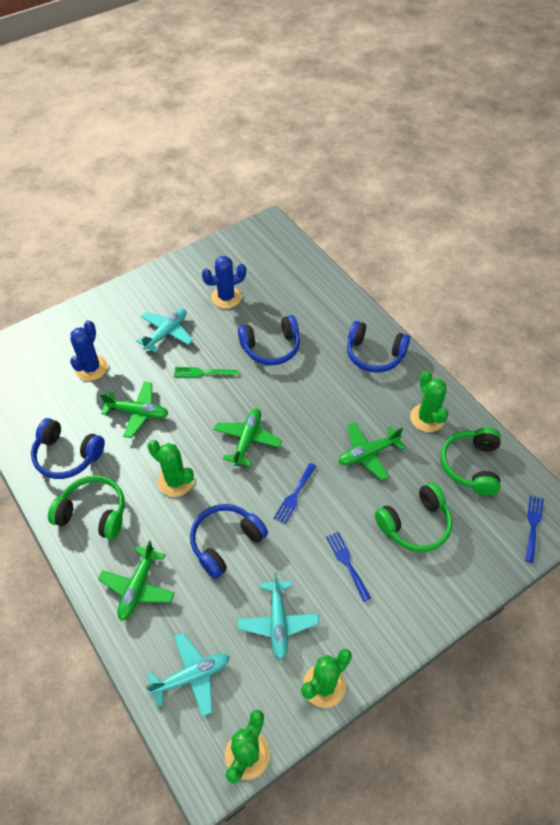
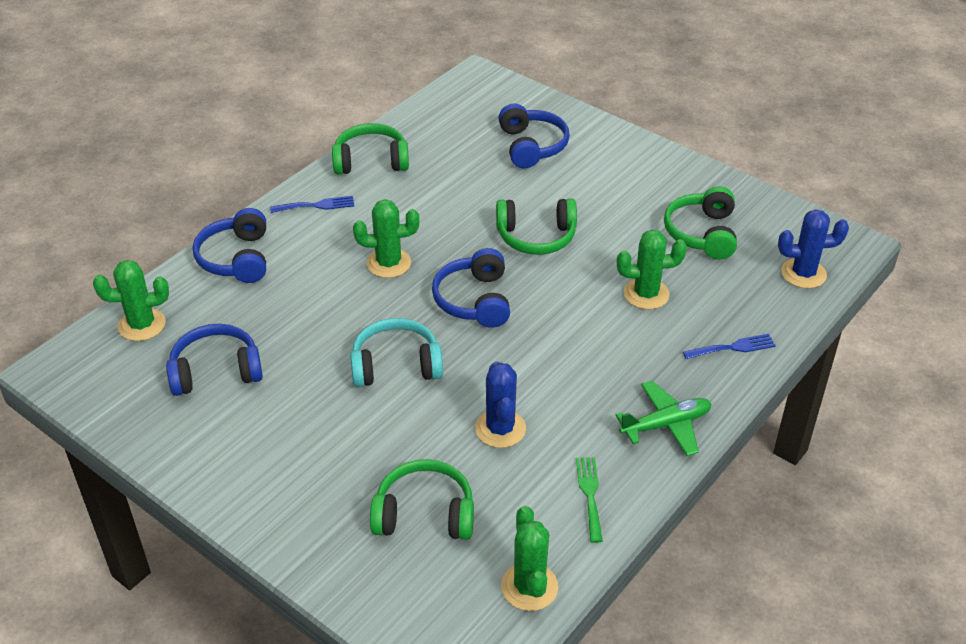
blue fork: 3 -> 2
green headphones: 3 -> 4
green plane: 4 -> 1
turquoise headphones: 0 -> 1
turquoise plane: 3 -> 0

